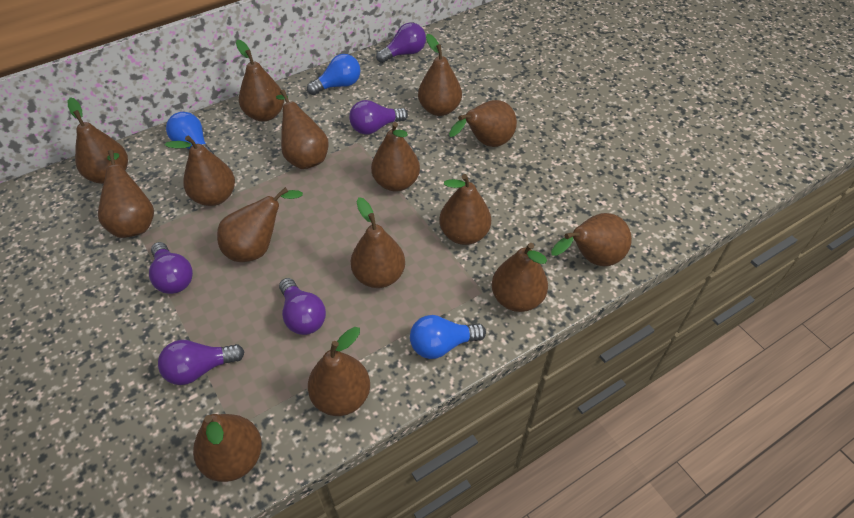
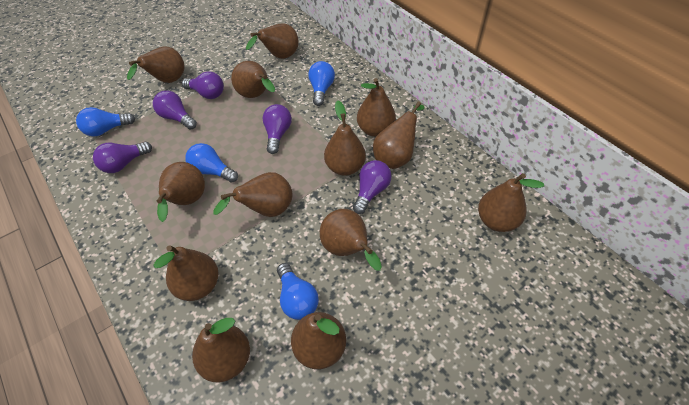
blue light bulb: 3 -> 4
brown pear: 15 -> 13

